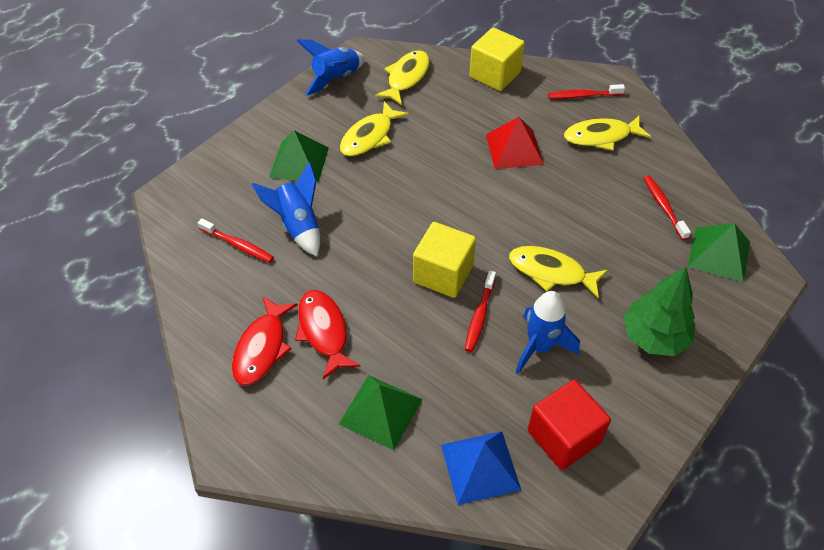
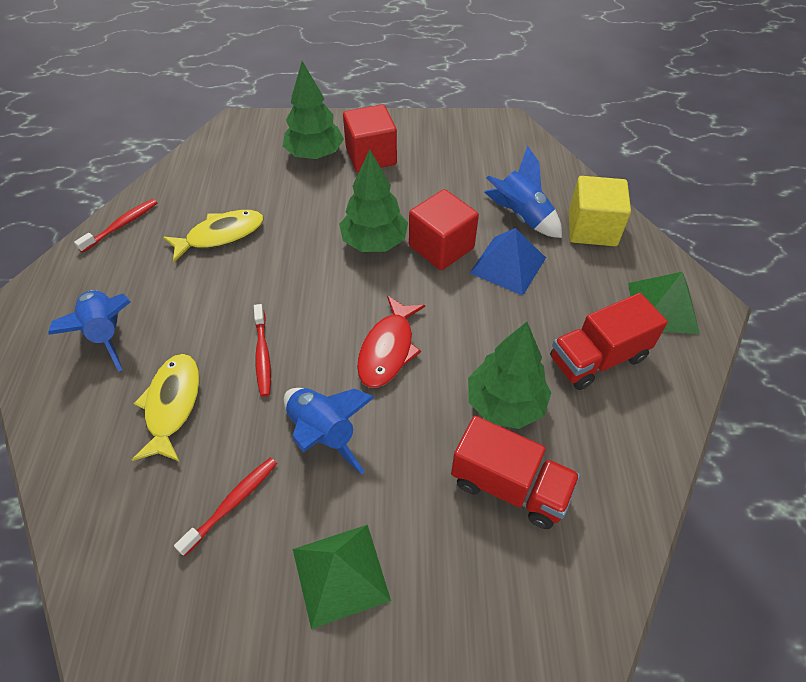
green pyramid: 3 -> 2
green tree: 1 -> 3
red cube: 1 -> 2
red fish: 2 -> 1
red pyramid: 1 -> 0
red toothbrush: 4 -> 3
red truck: 0 -> 2
yellow cube: 2 -> 1
yellow fish: 4 -> 2

